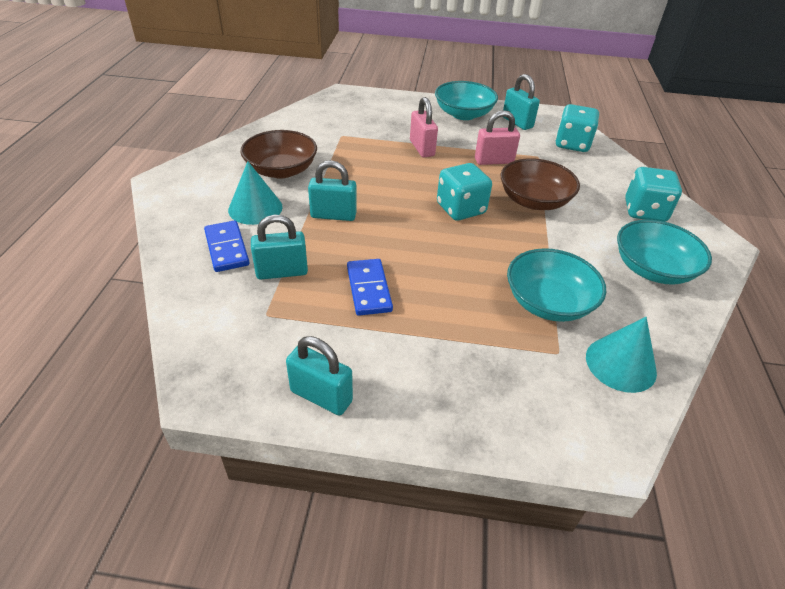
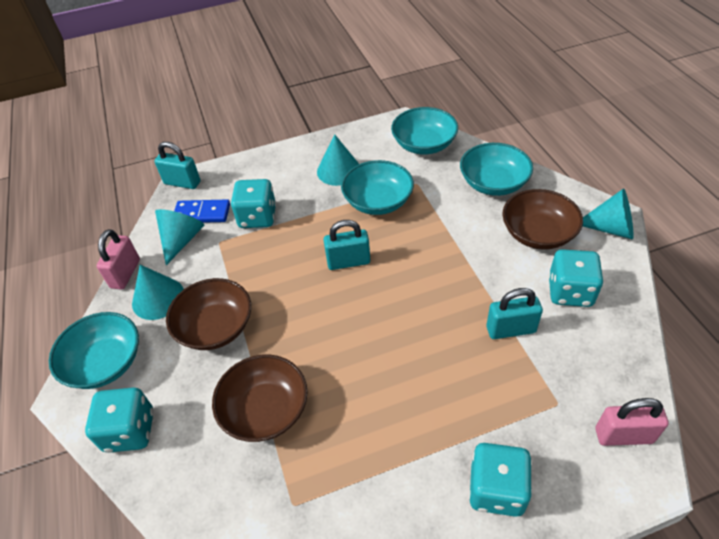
blue domino: 2 -> 1
brown bowl: 2 -> 3
turquoise bowl: 3 -> 4
turquoise cone: 2 -> 4
turquoise dice: 3 -> 4
turquoise padlock: 4 -> 3

